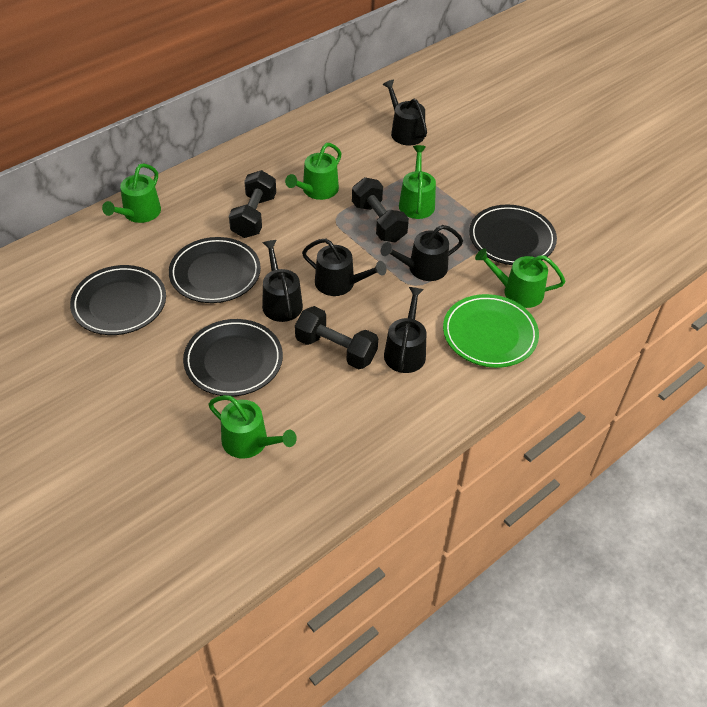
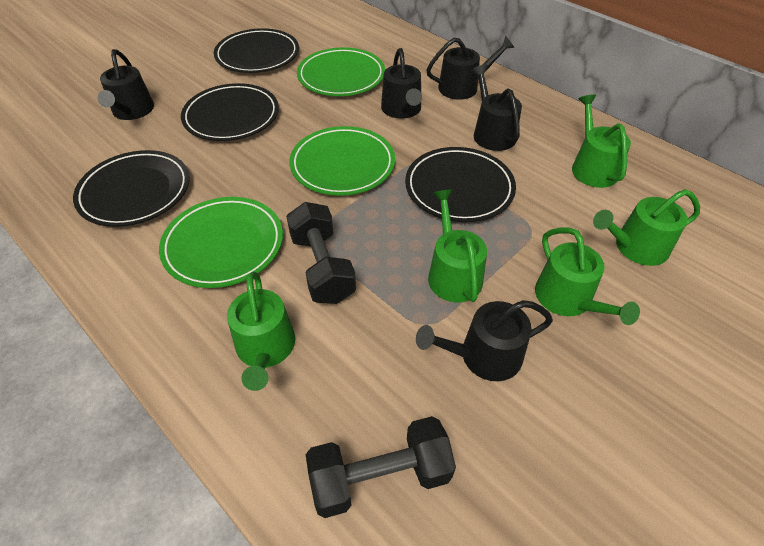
black dumbbell: 3 -> 2
green plate: 1 -> 3

